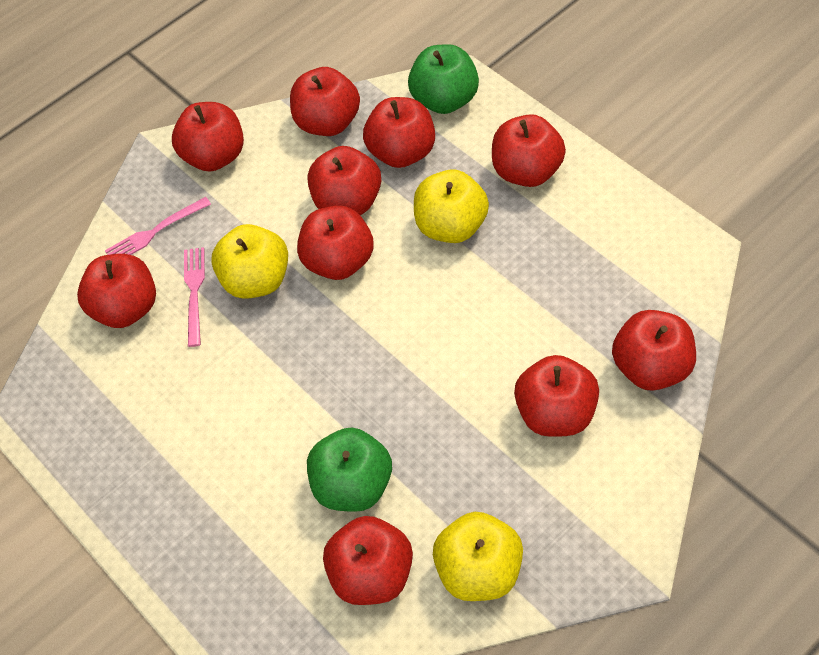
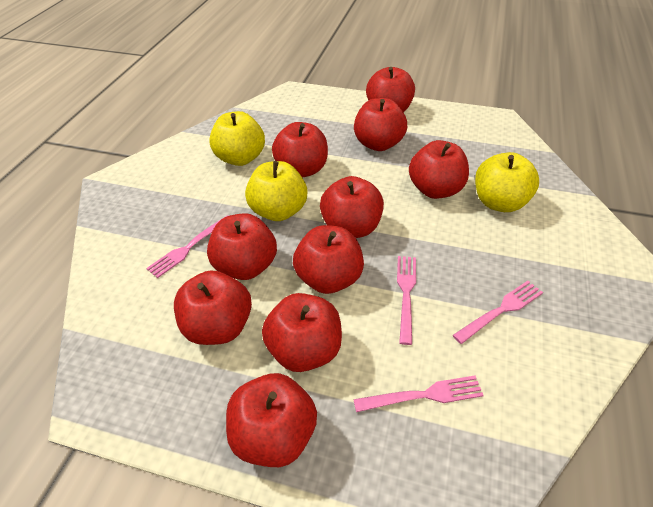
green apple: 2 -> 0
pink fork: 2 -> 4

